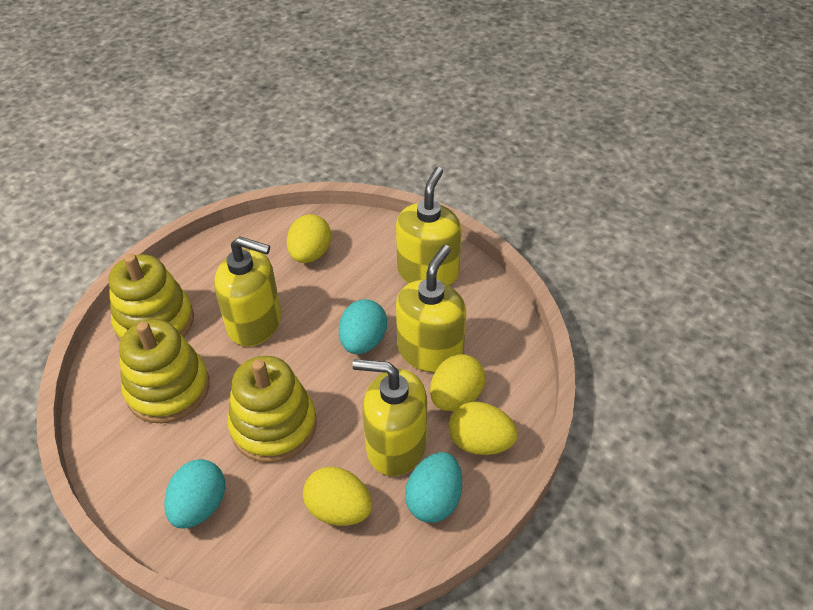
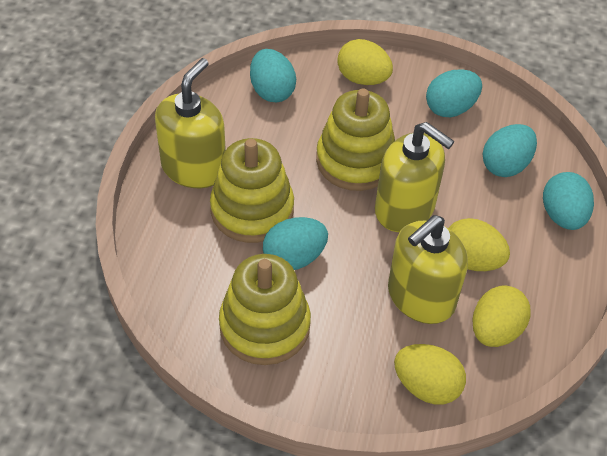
turquoise egg: 3 -> 5
yellow soap dispenser: 4 -> 3

